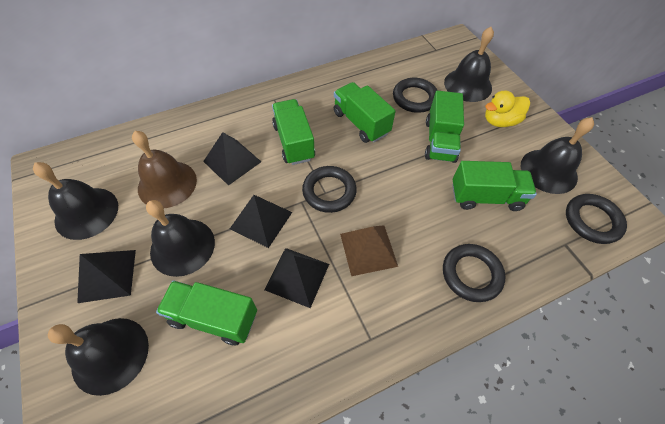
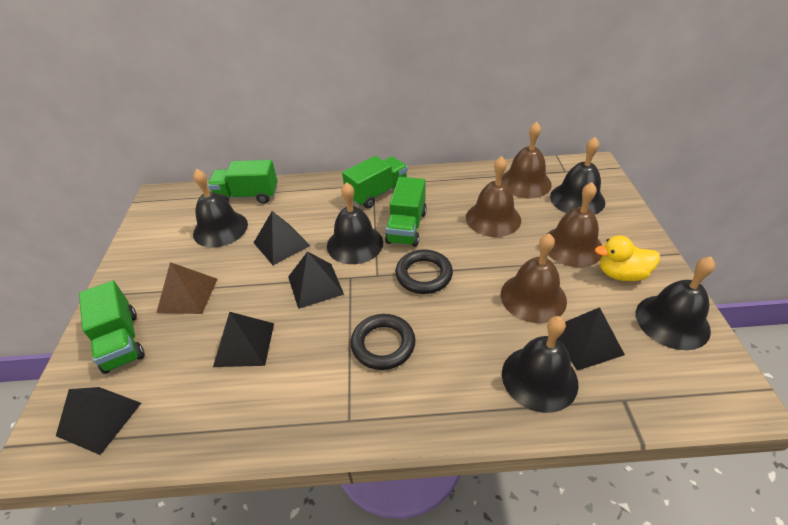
black pyramid: 4 -> 5
black ring: 4 -> 2
brown bell: 1 -> 4
green truck: 5 -> 4

